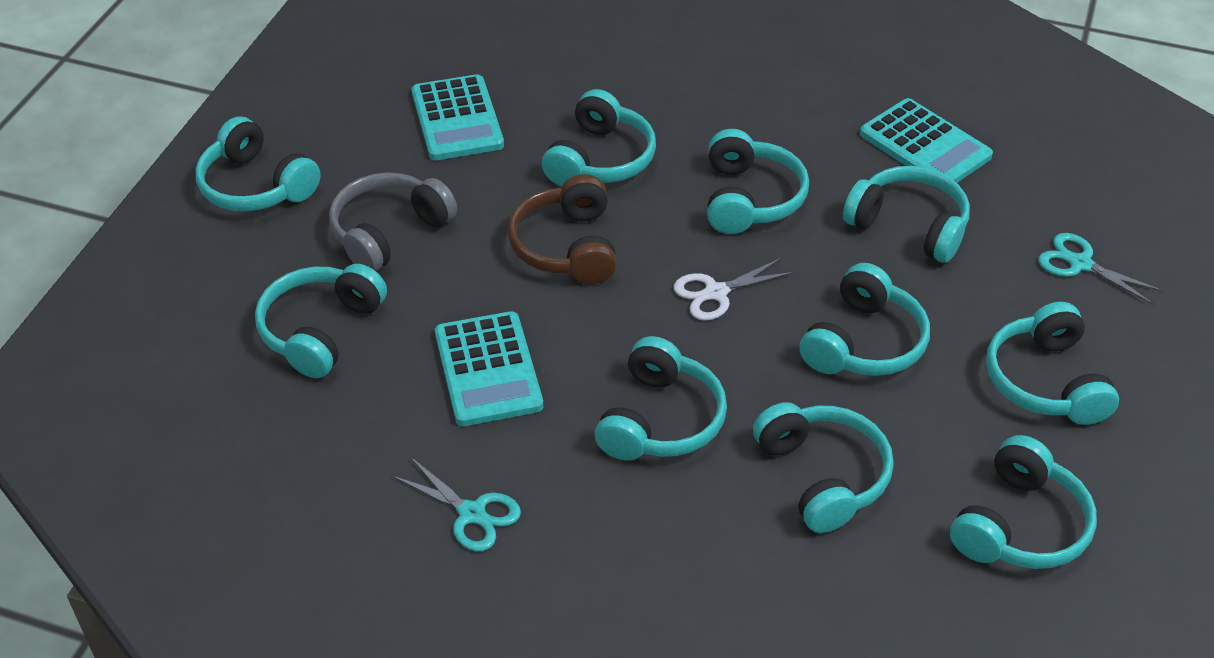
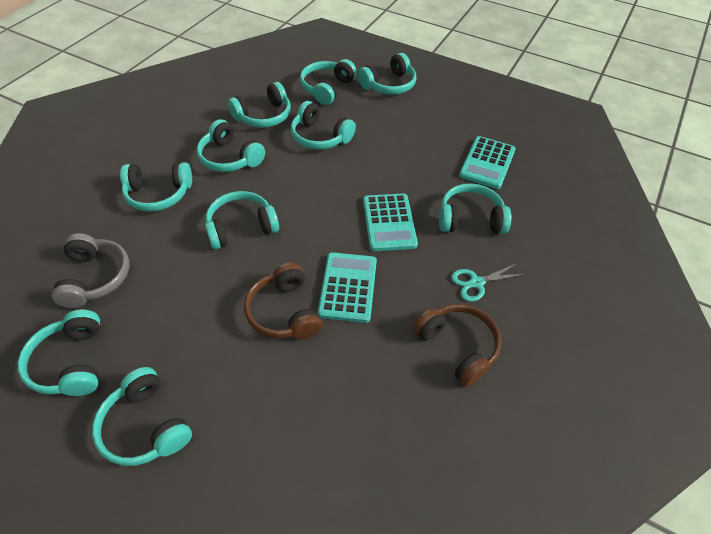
brown headphones: 1 -> 2
turquoise scissors: 2 -> 1
white scissors: 1 -> 0

